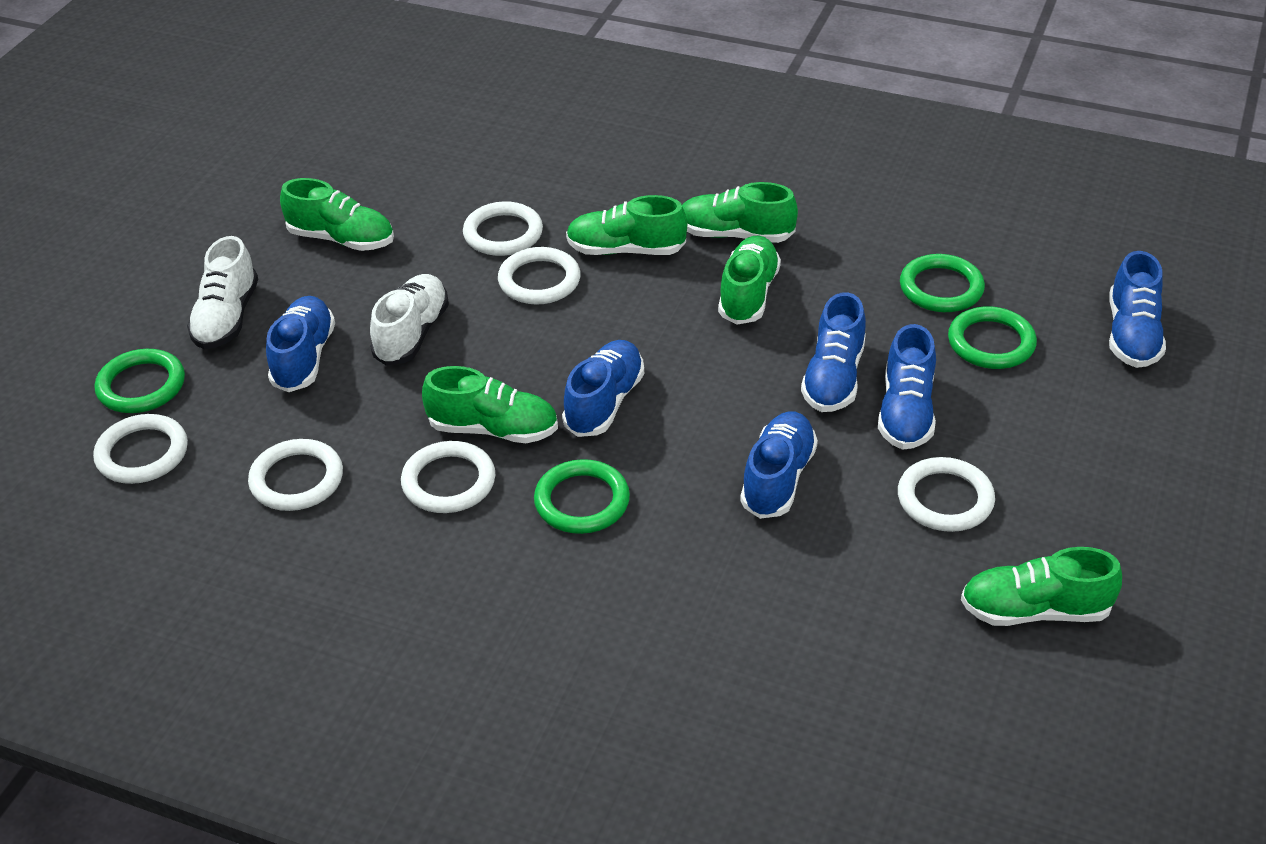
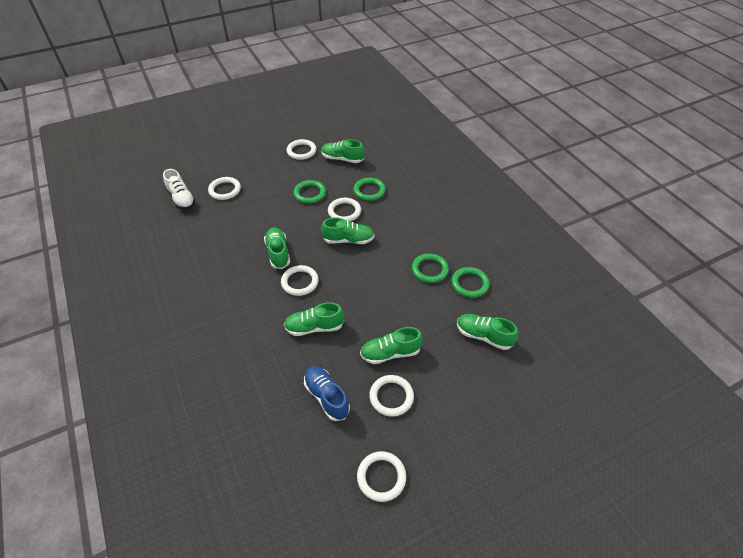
blue shoe: 6 -> 1
white shoe: 2 -> 1

